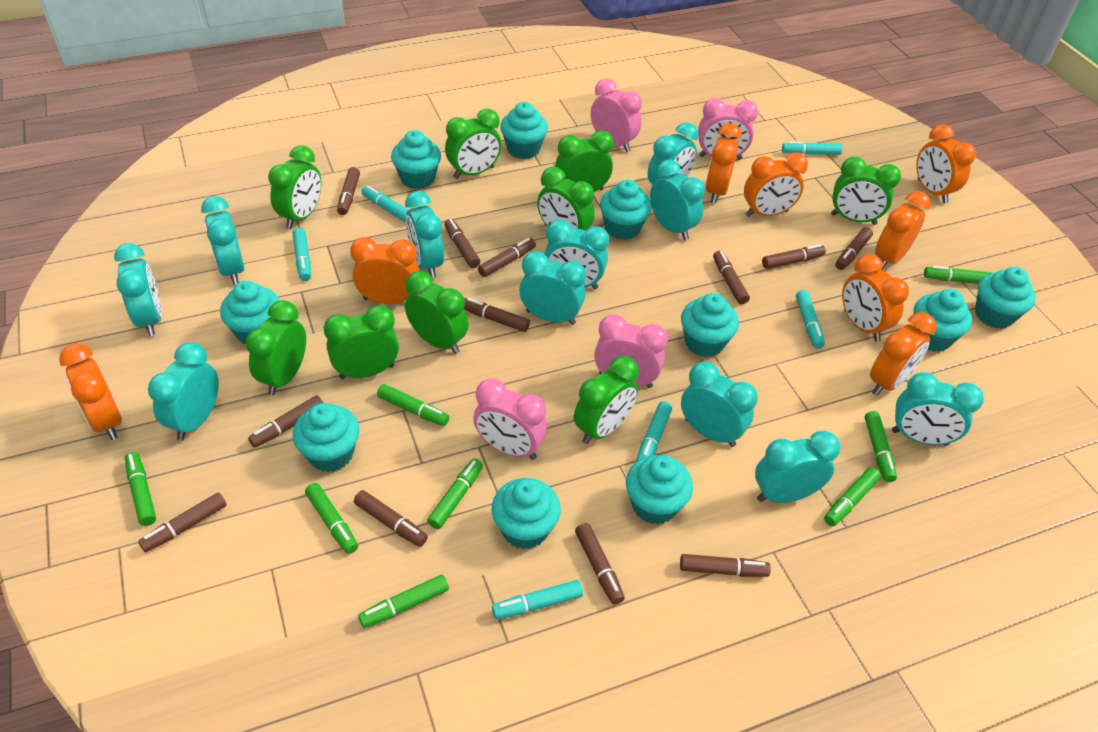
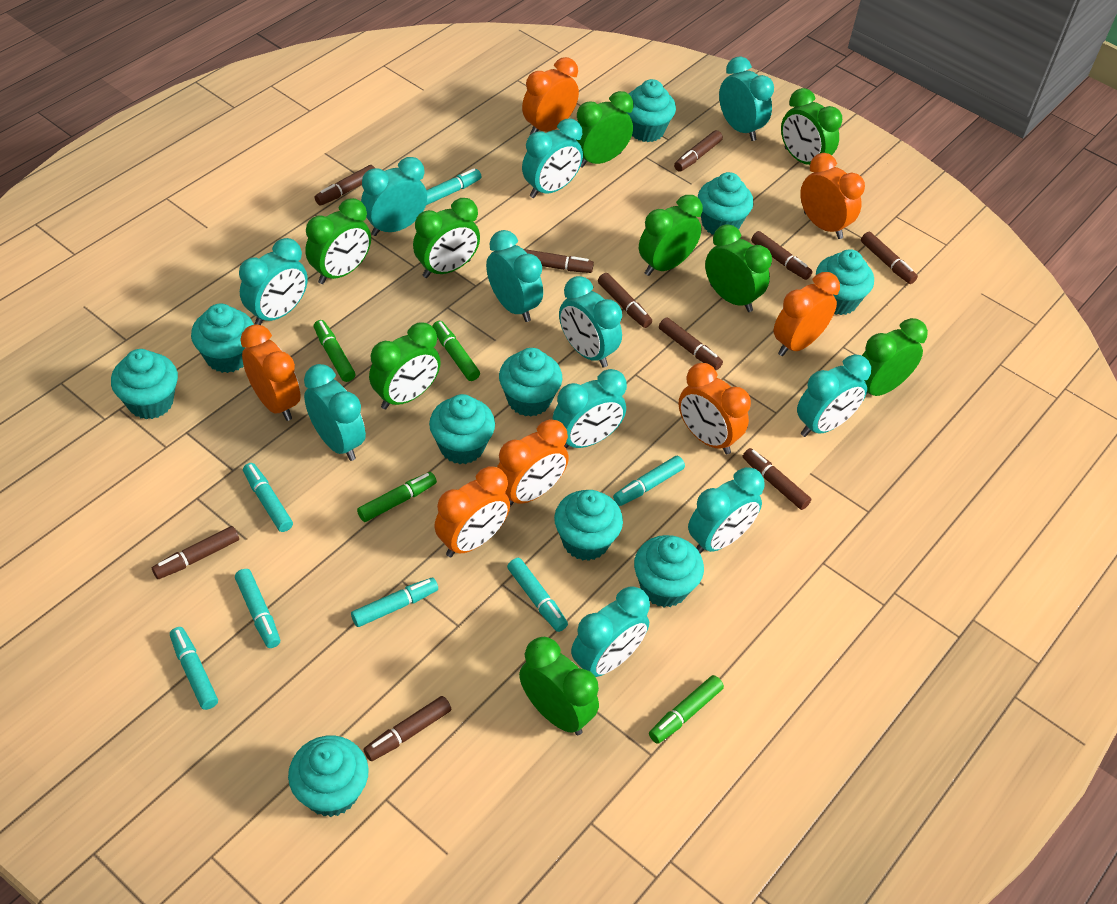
brown marker: 12 -> 10
green marker: 8 -> 4
orange clock: 8 -> 7
pink clock: 4 -> 0
turquoise marker: 6 -> 7

